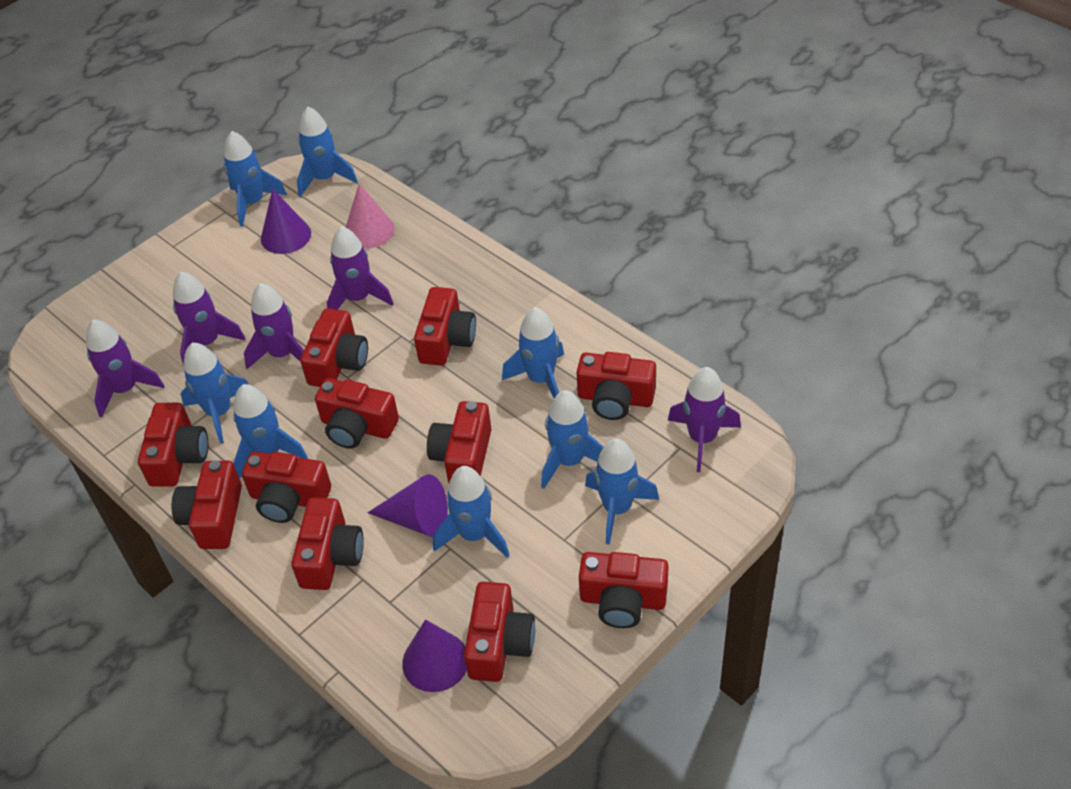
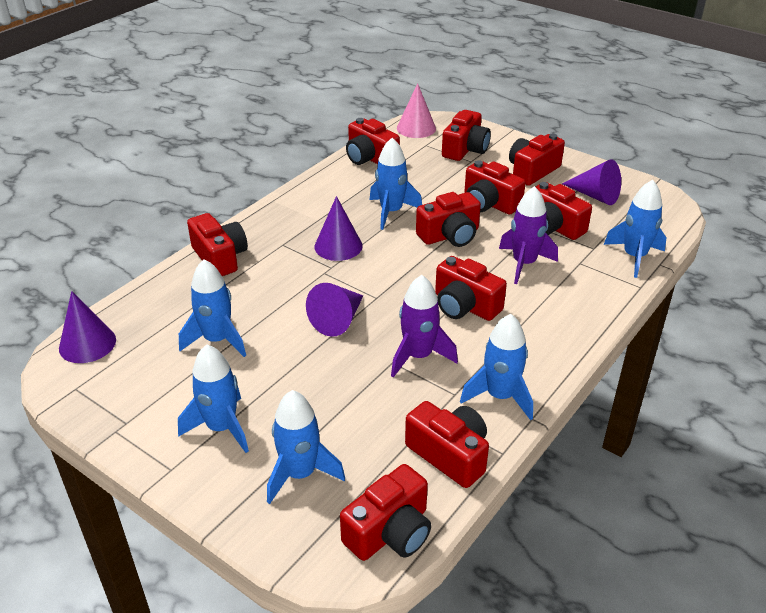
blue rocket: 8 -> 6
purple cone: 3 -> 4
purple rocket: 5 -> 2
red camera: 11 -> 10

